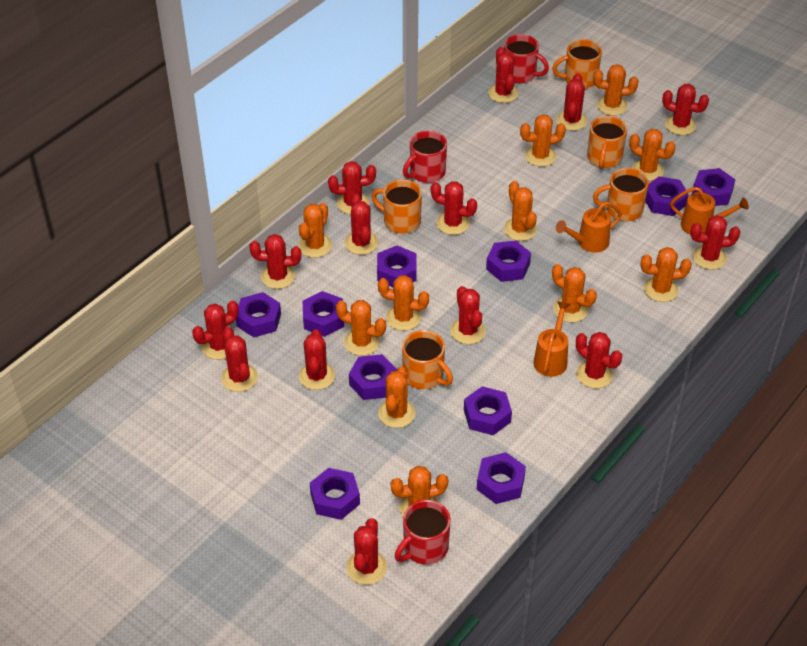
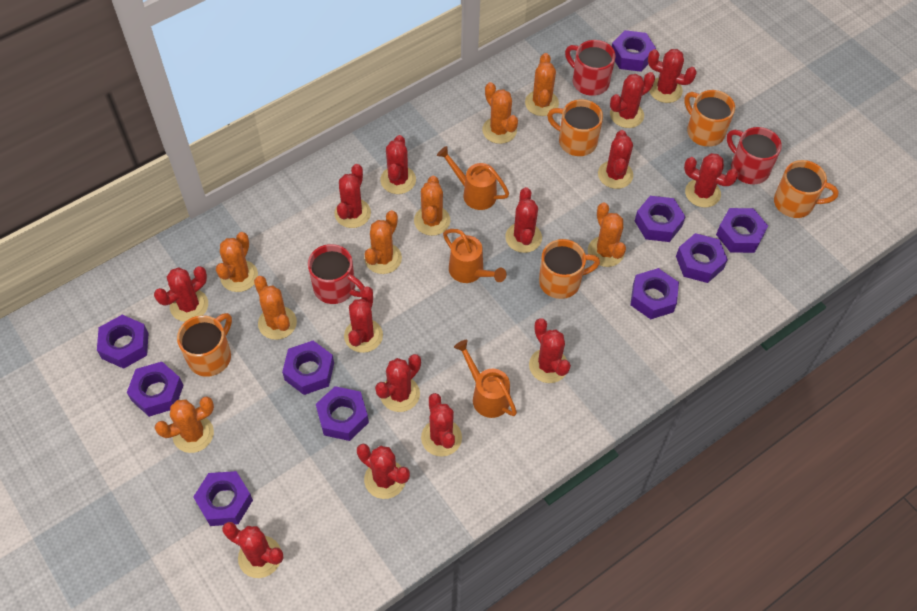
orange cactus: 11 -> 8

